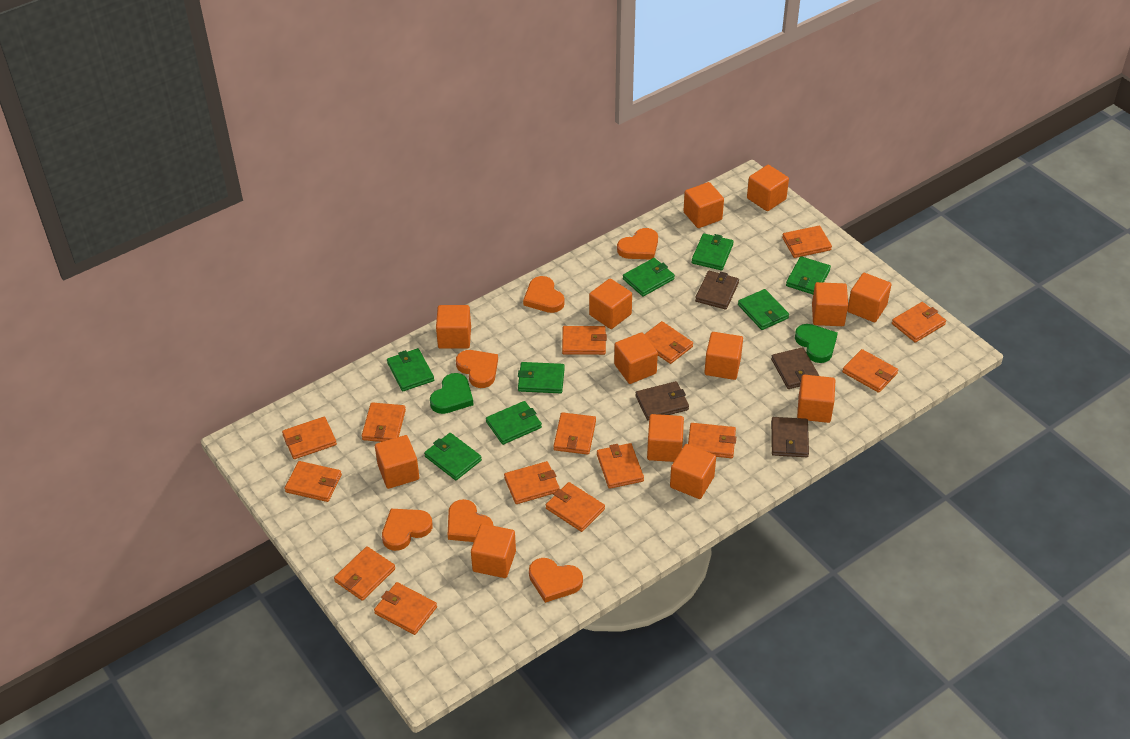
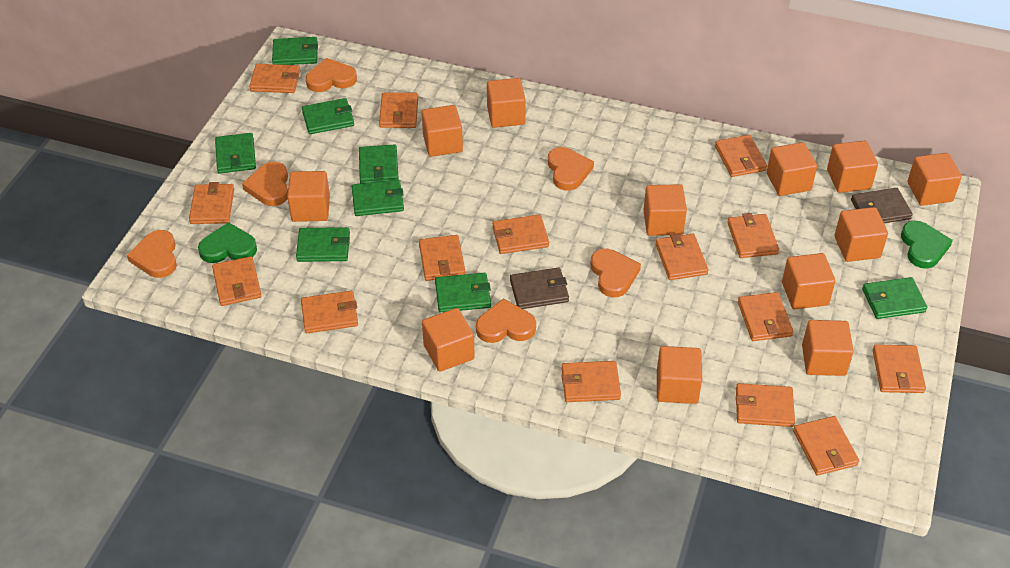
brown wallet: 4 -> 2
orange cube: 13 -> 12

